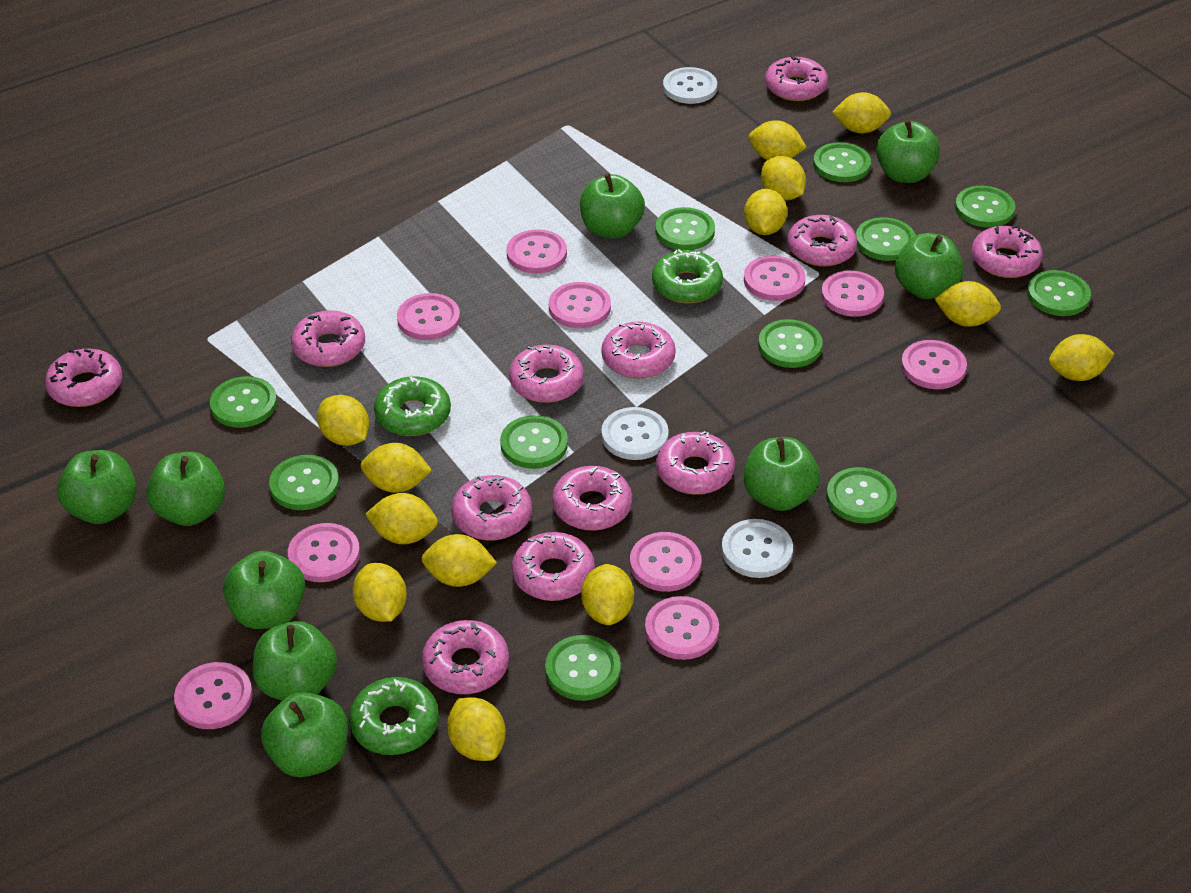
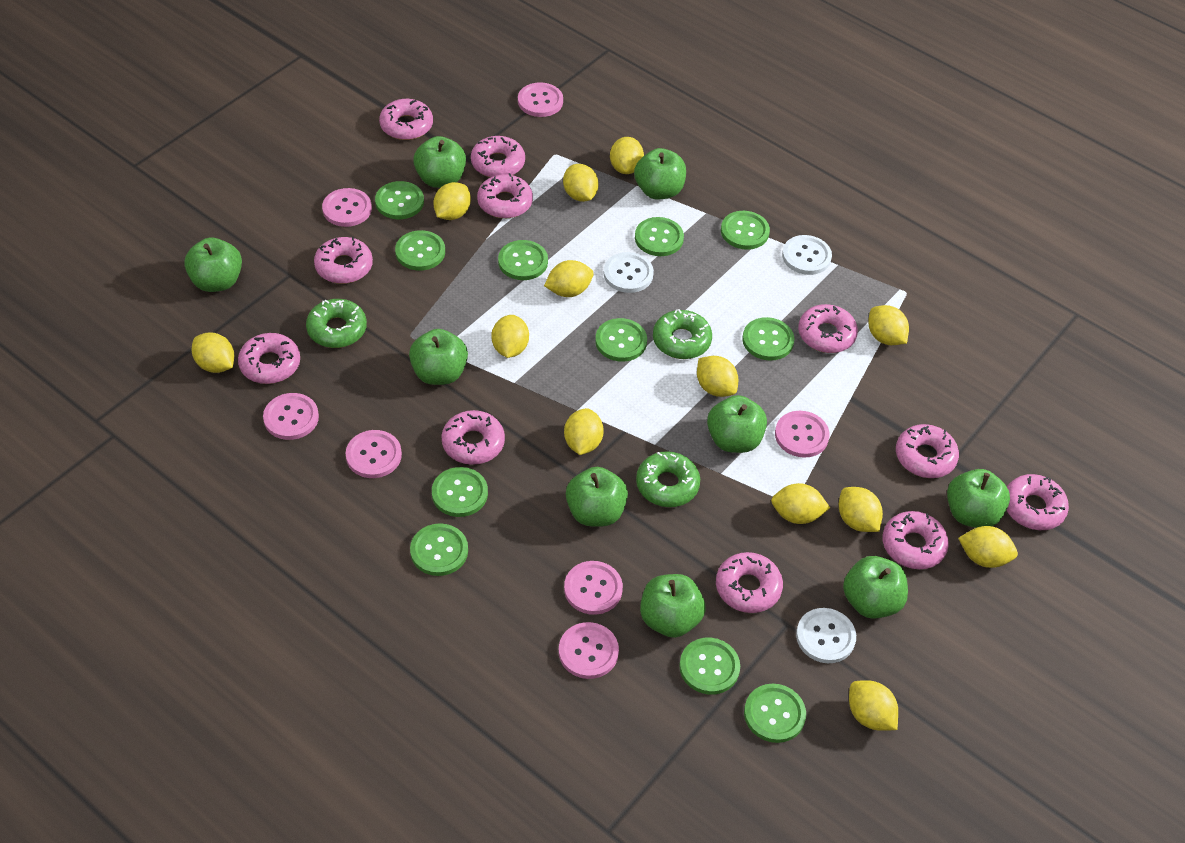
pink button: 10 -> 7
pink donut: 12 -> 11

